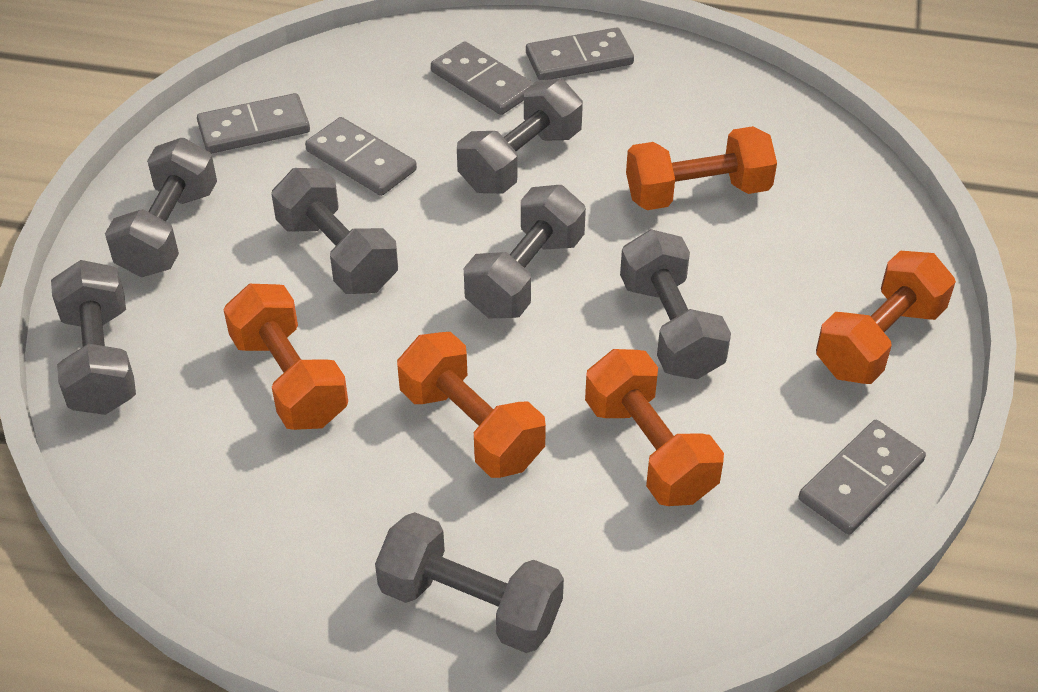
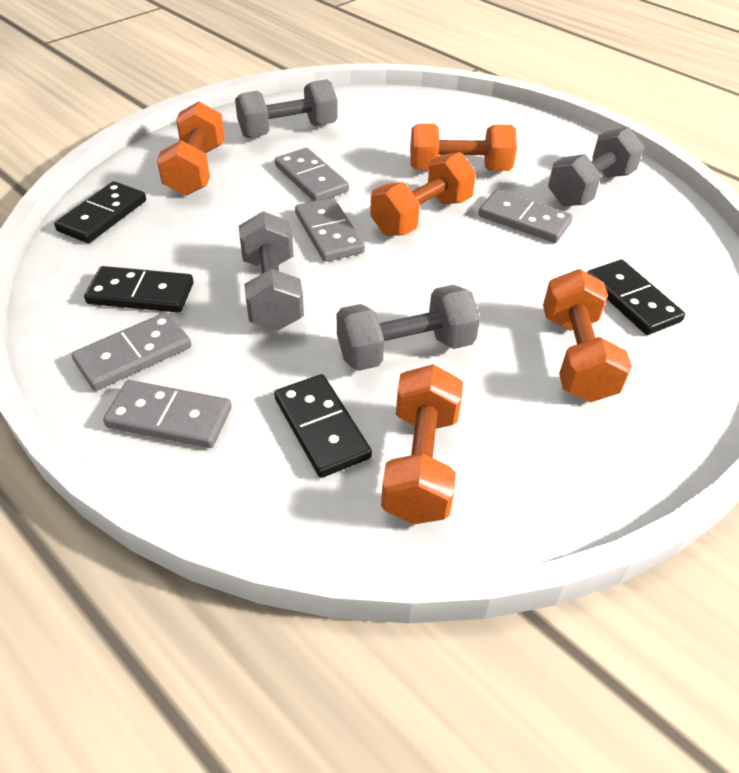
black domino: 0 -> 4
grey dumbbell: 7 -> 4

